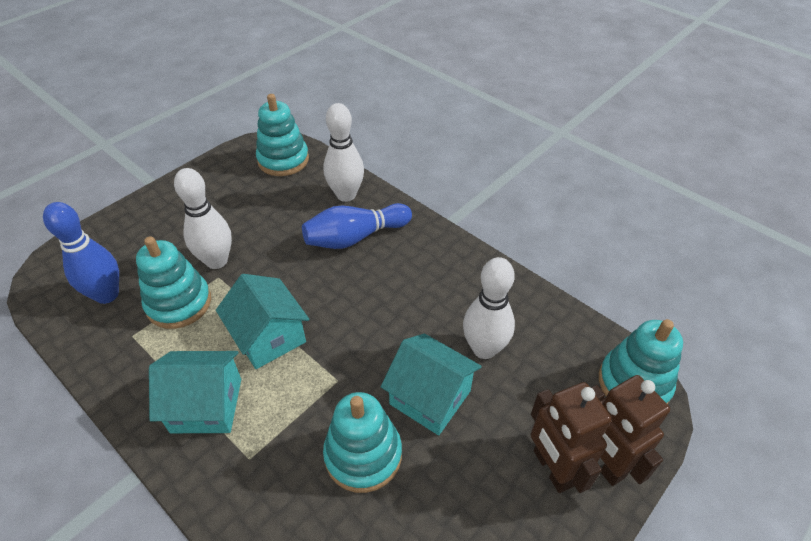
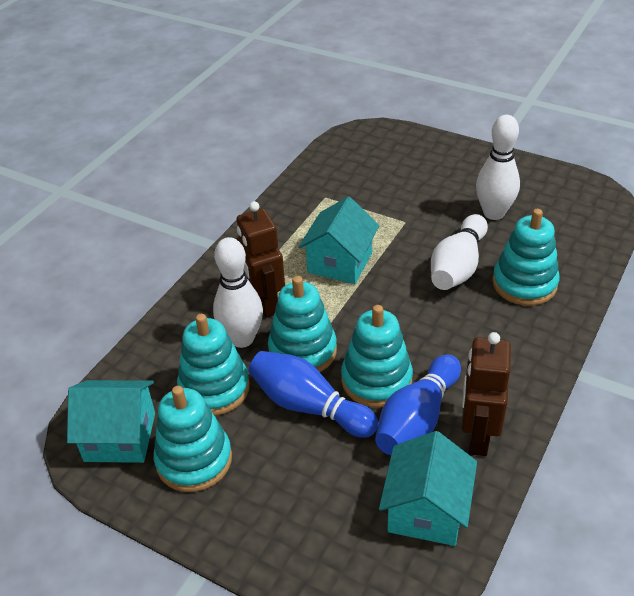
turquoise stacking toy: 4 -> 5

